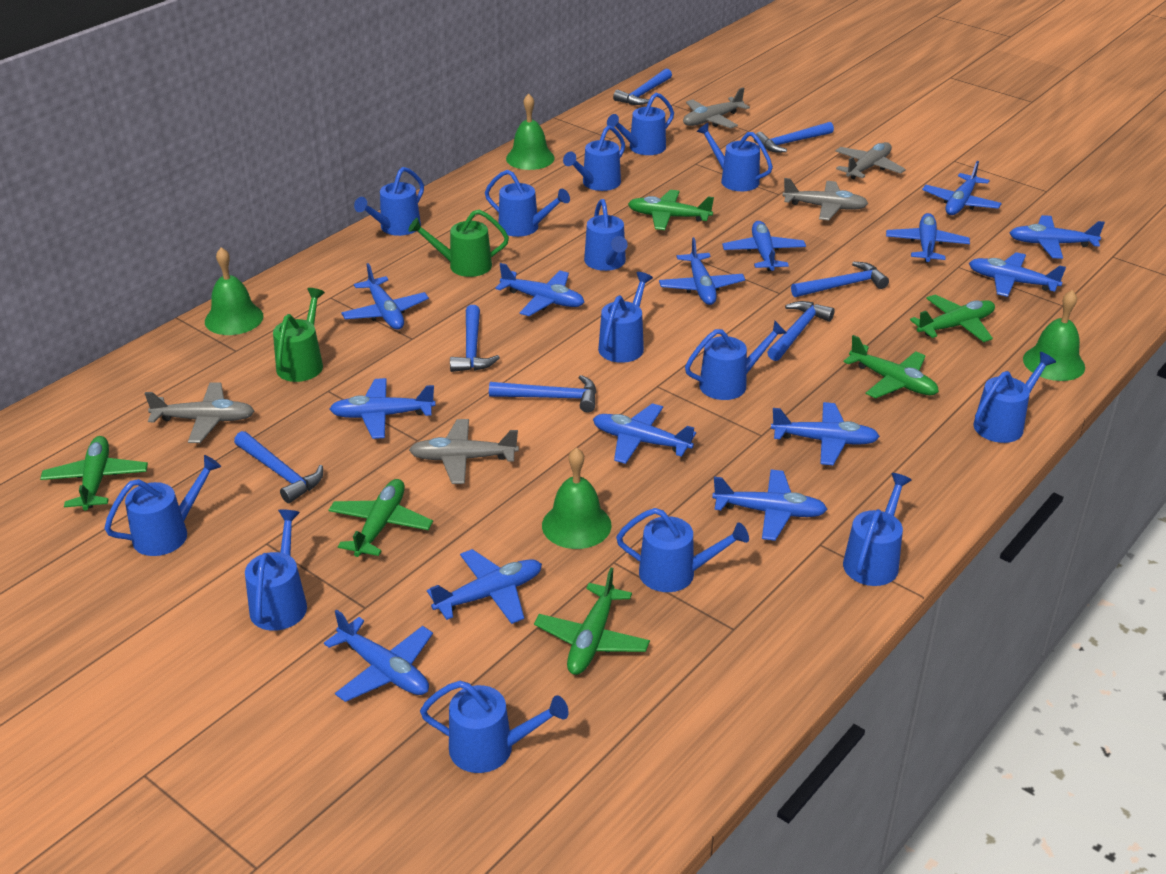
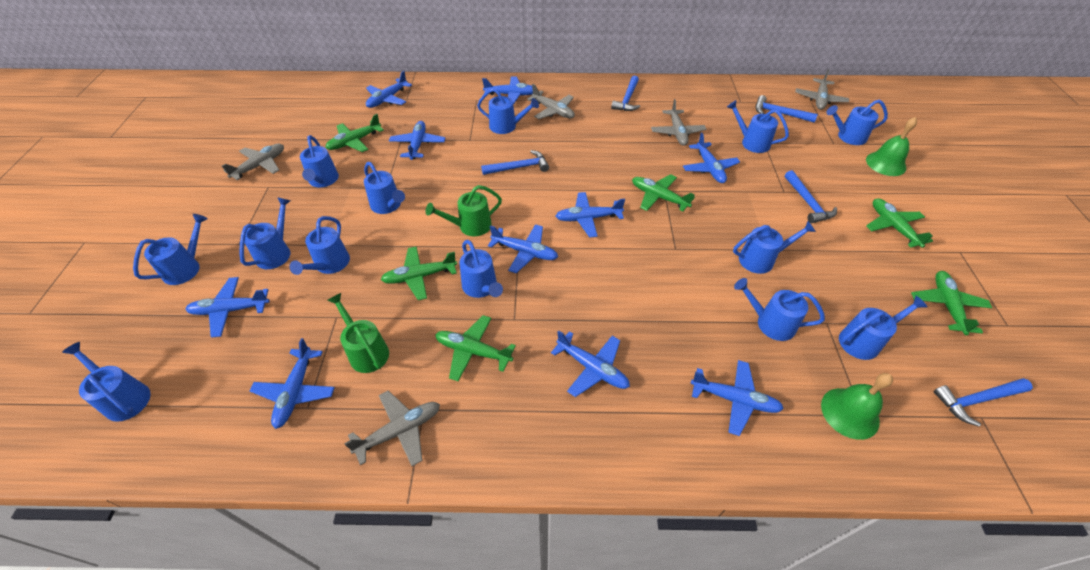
blue hammer: 7 -> 5
blue plane: 14 -> 10
blue watering can: 14 -> 13
green bell: 4 -> 2

